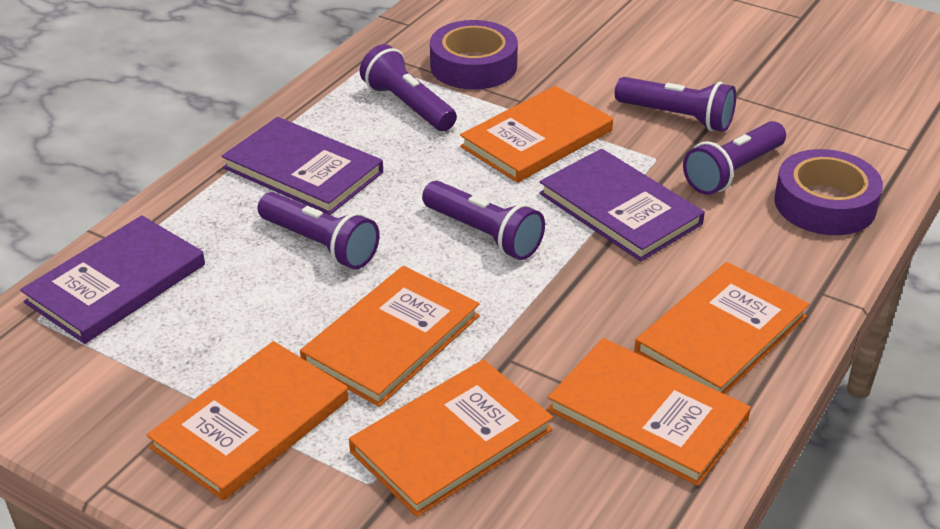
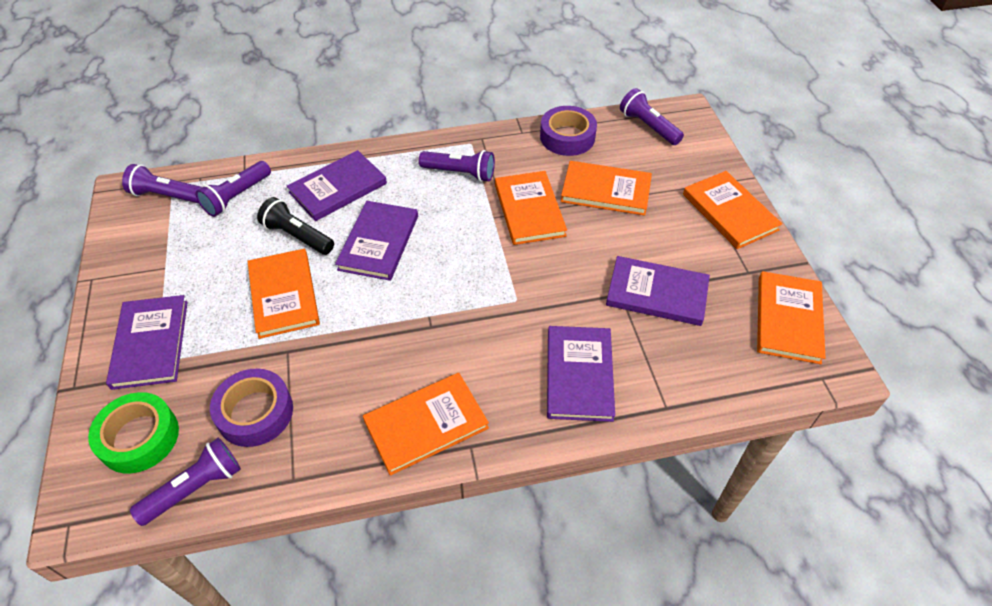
black flashlight: 0 -> 1
green tape: 0 -> 1
purple book: 3 -> 5

